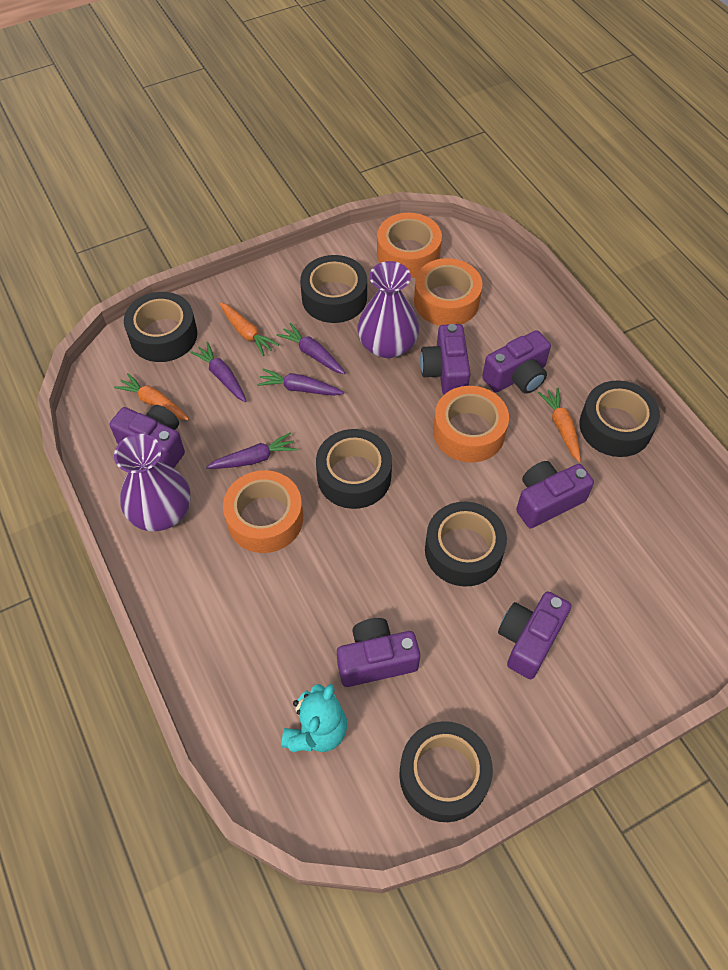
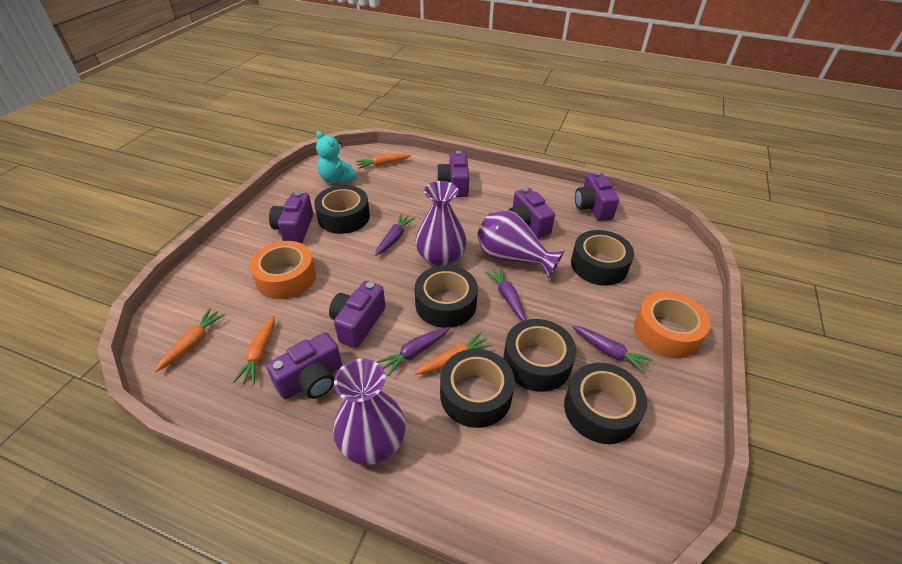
orange carrot: 3 -> 4
orange tape: 4 -> 2
purple vase: 2 -> 3

